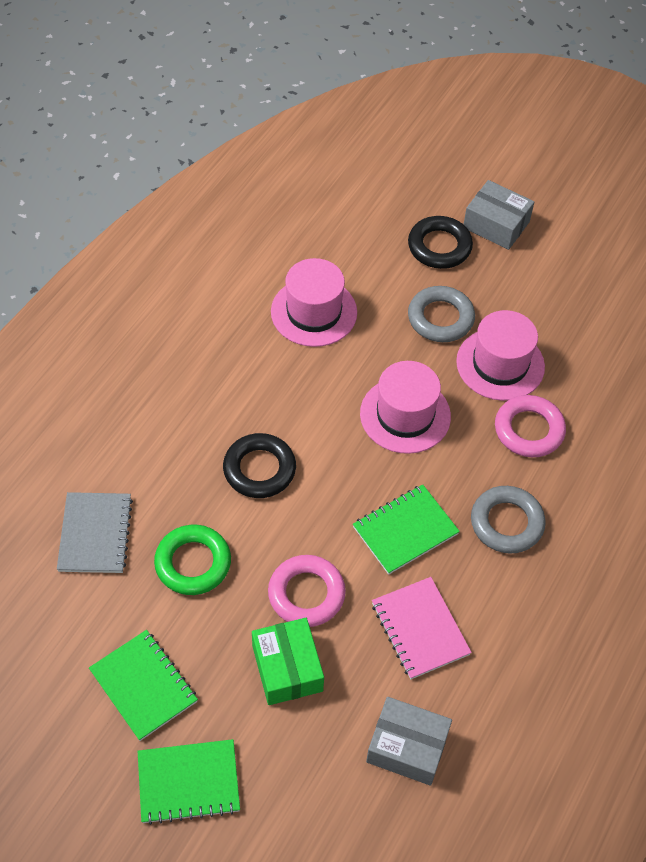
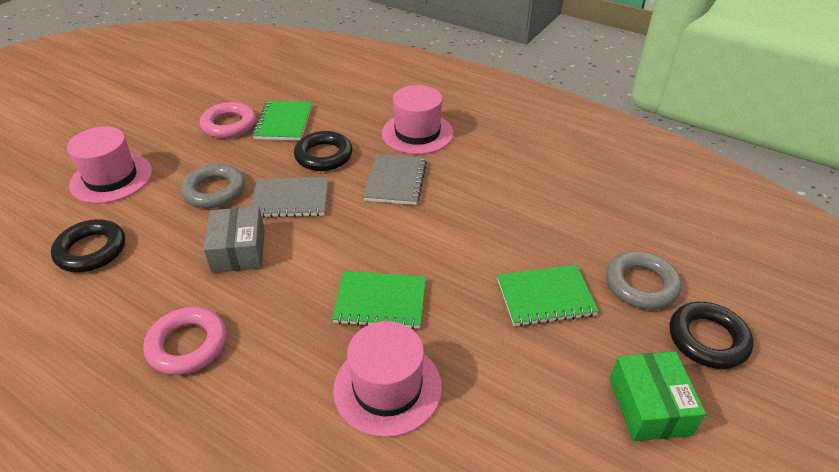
black ring: 2 -> 3
green ring: 1 -> 0
grey box: 2 -> 1
grey notebook: 1 -> 2
pink notebook: 1 -> 0

